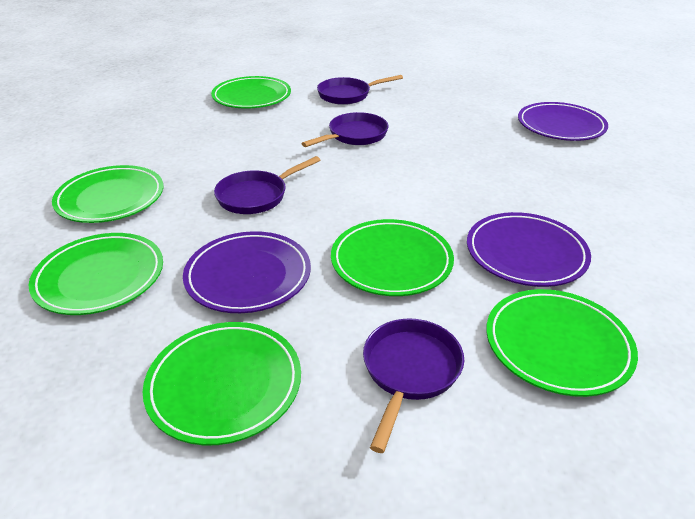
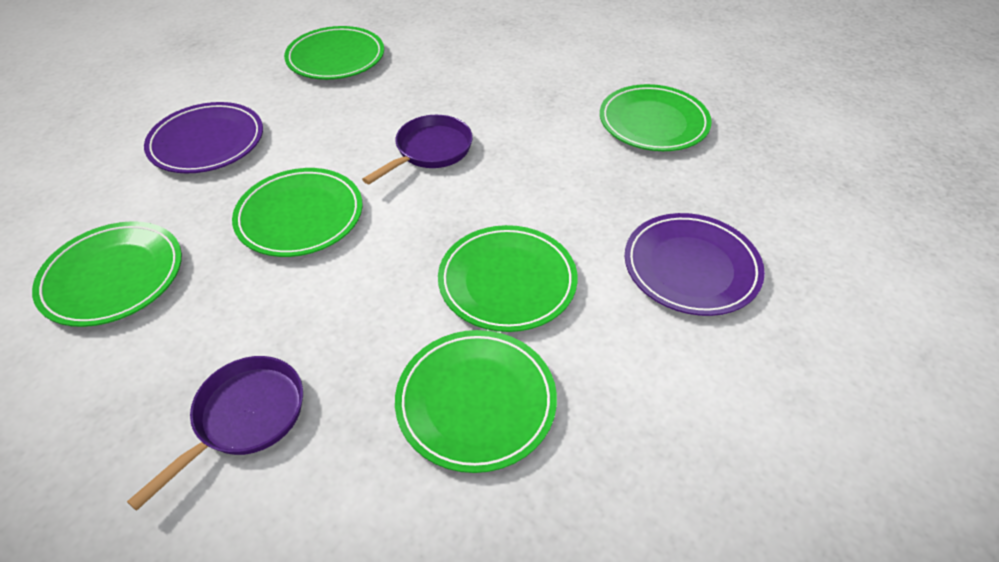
purple pan: 4 -> 2
purple plate: 3 -> 2

